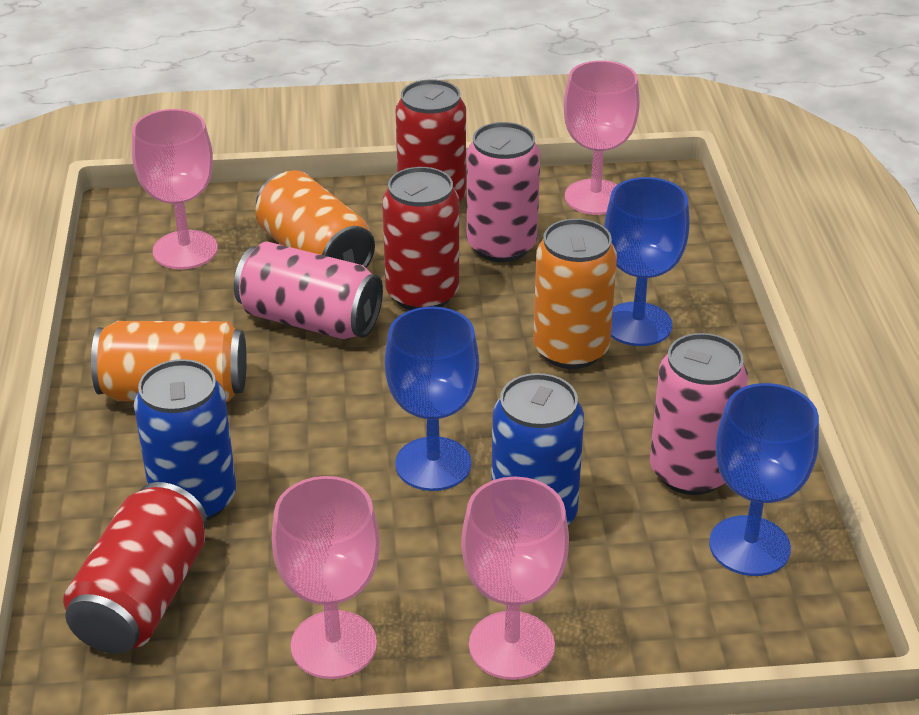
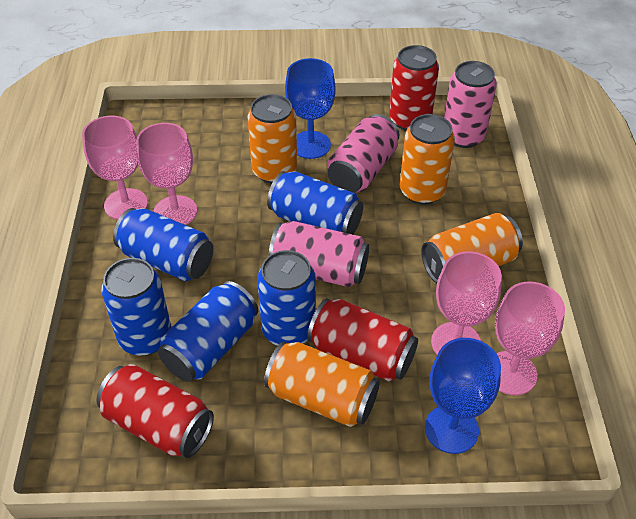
blue can: 2 -> 5
blue goblet: 3 -> 2
orange can: 3 -> 4

